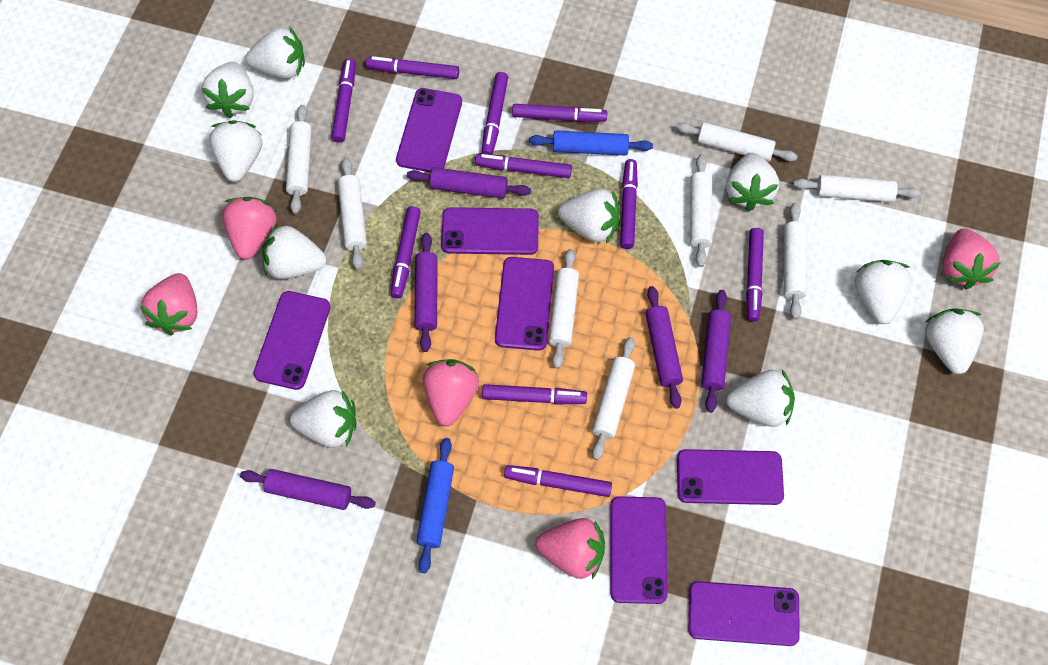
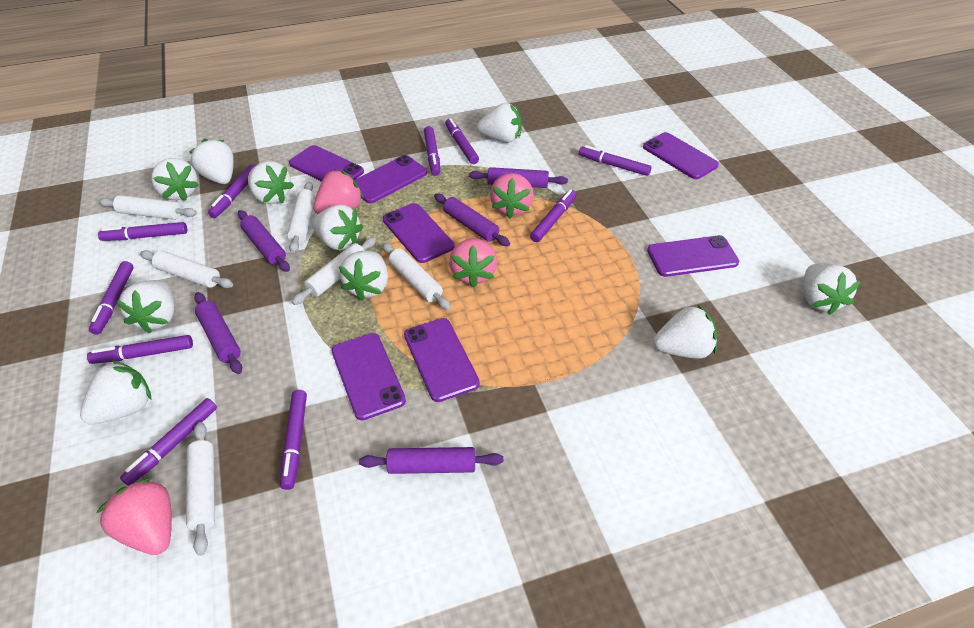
blue rolling pin: 2 -> 0
pink strawberry: 5 -> 4
white rolling pin: 8 -> 6

